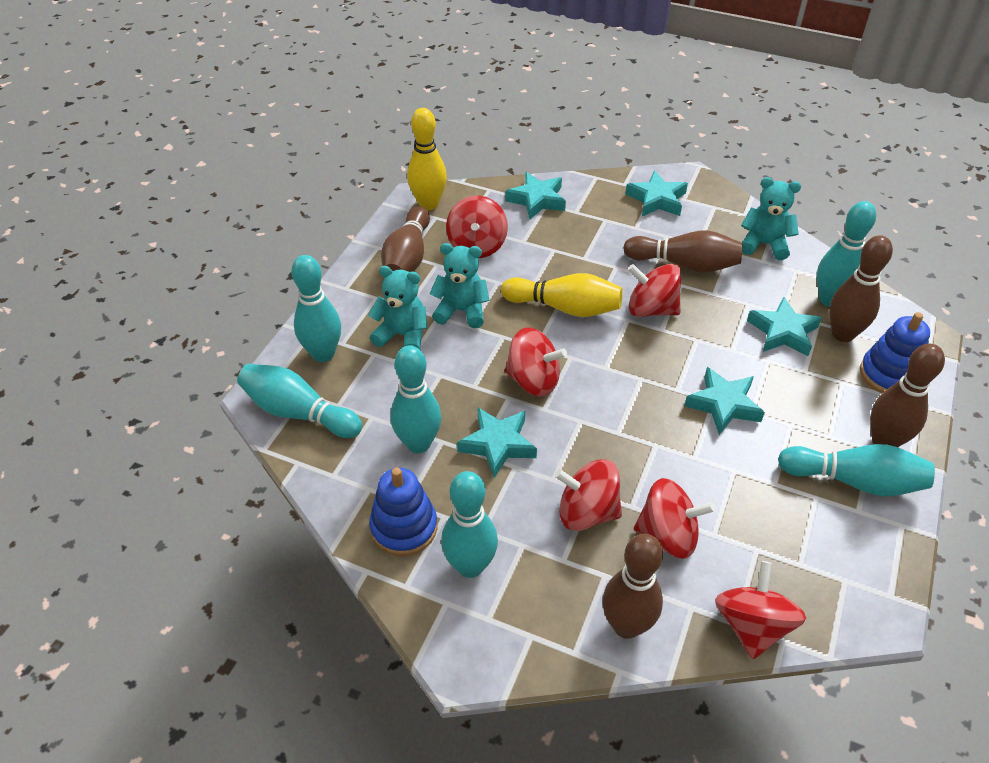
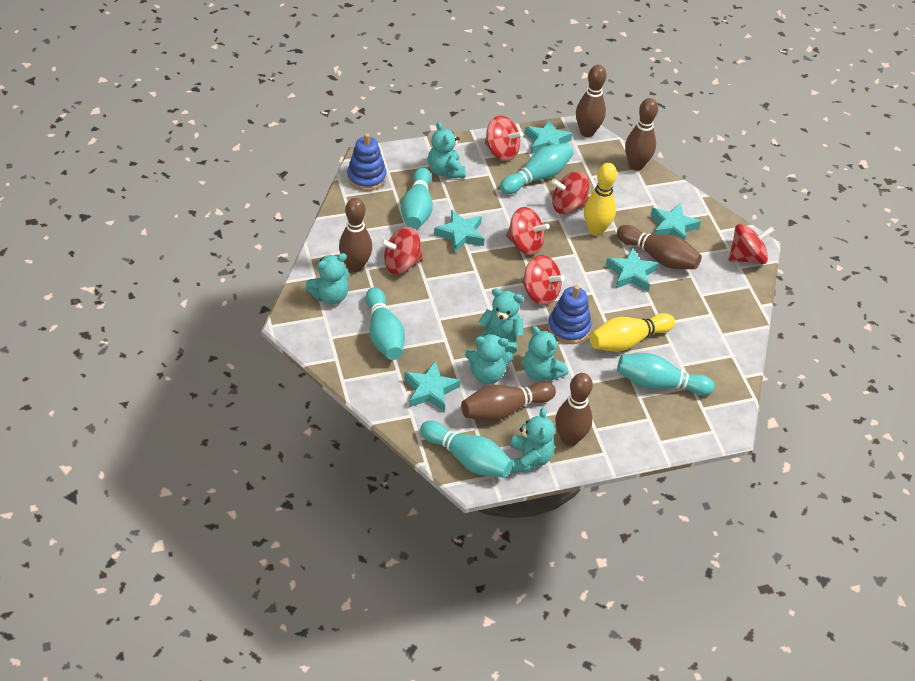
brown bowling pin: 5 -> 6
turquoise bowling pin: 6 -> 5
turquoise teddy bear: 3 -> 6

